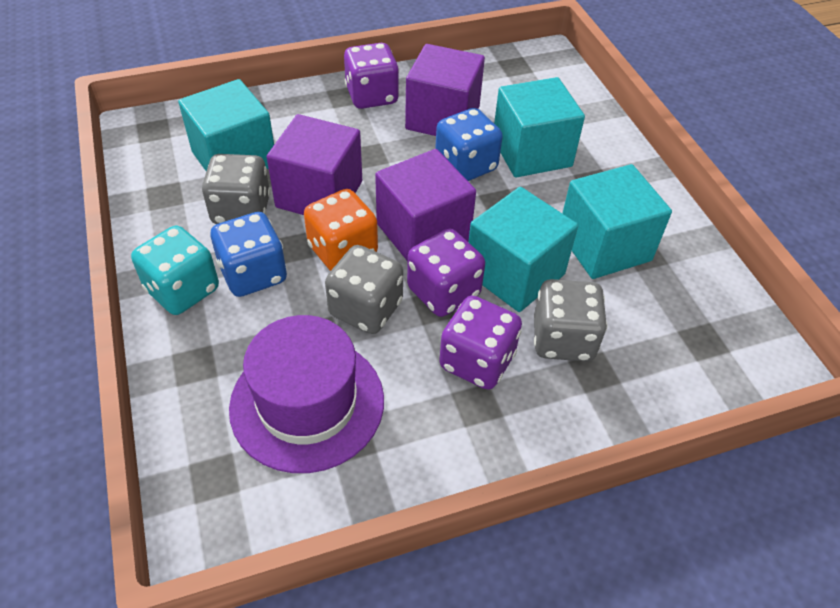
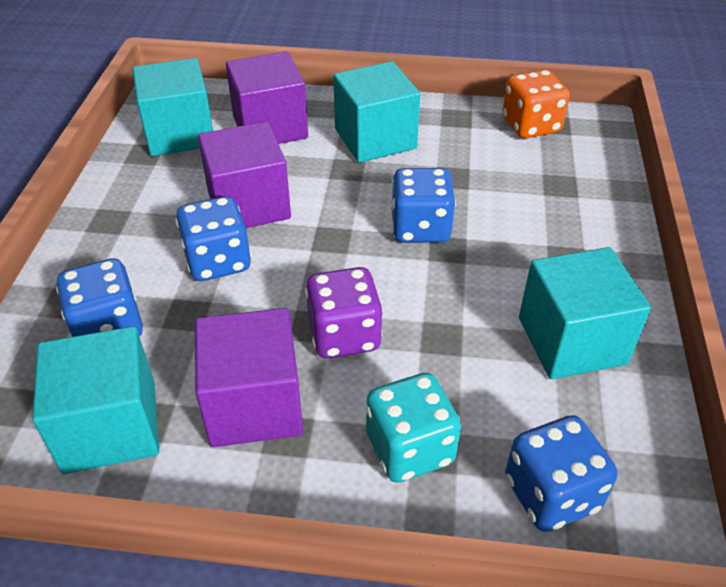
blue dice: 2 -> 4
grey dice: 3 -> 0
purple dice: 3 -> 1
purple hat: 1 -> 0

